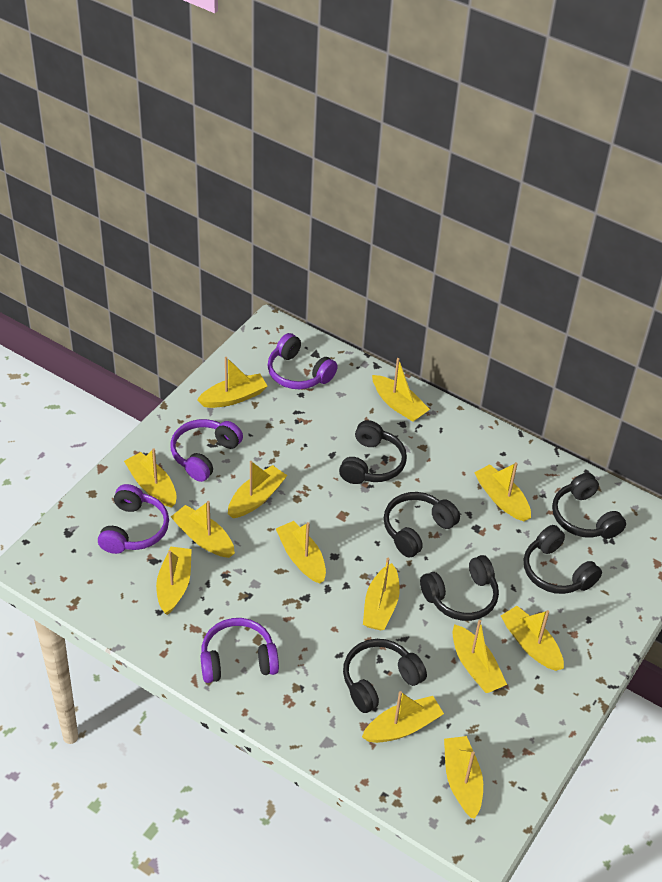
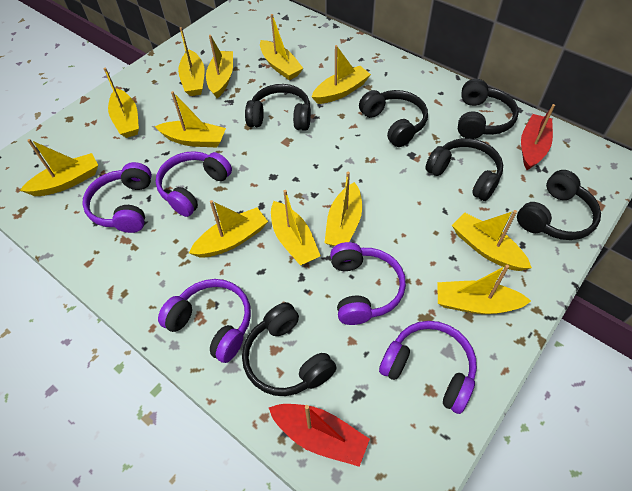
purple headphones: 4 -> 5
red boat: 0 -> 2
yellow boat: 13 -> 12

